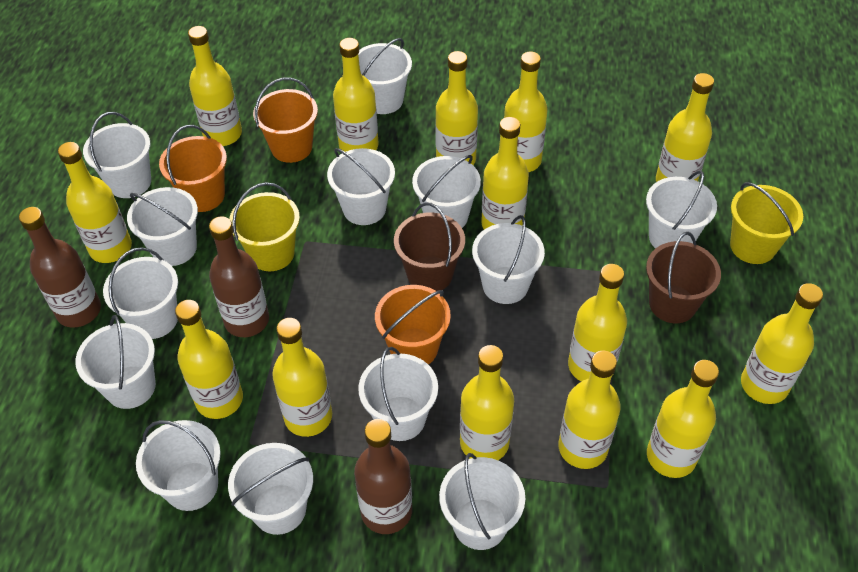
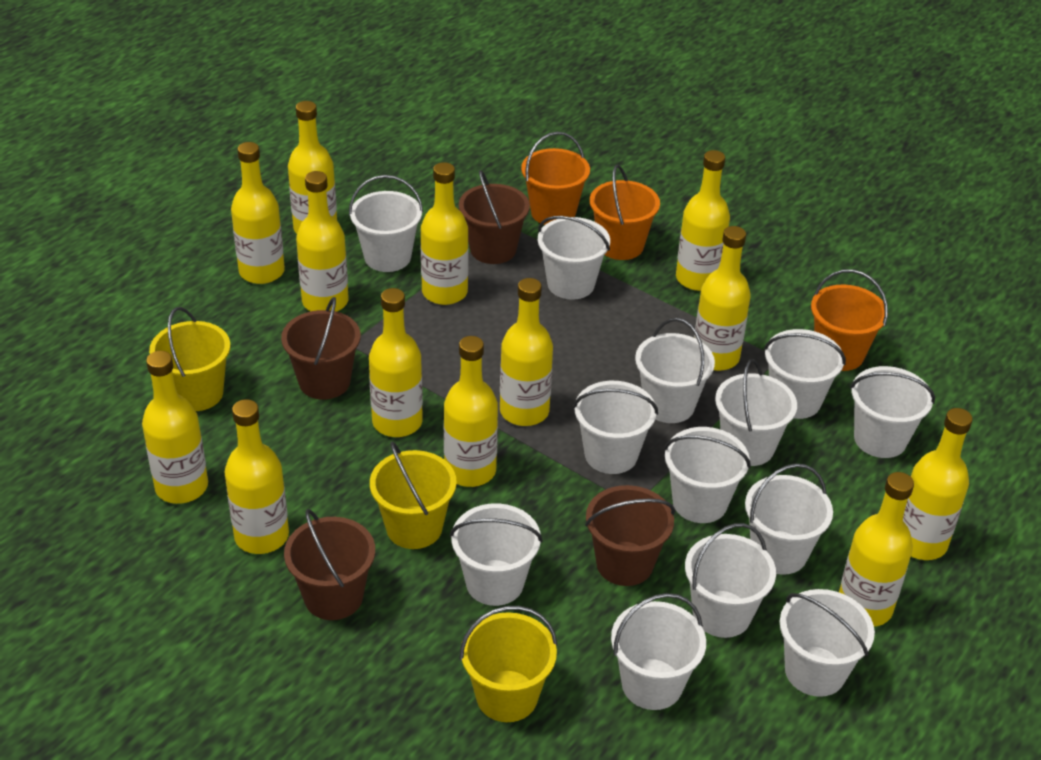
brown bottle: 3 -> 0
brown bucket: 2 -> 4
yellow bottle: 14 -> 13
yellow bucket: 2 -> 3

